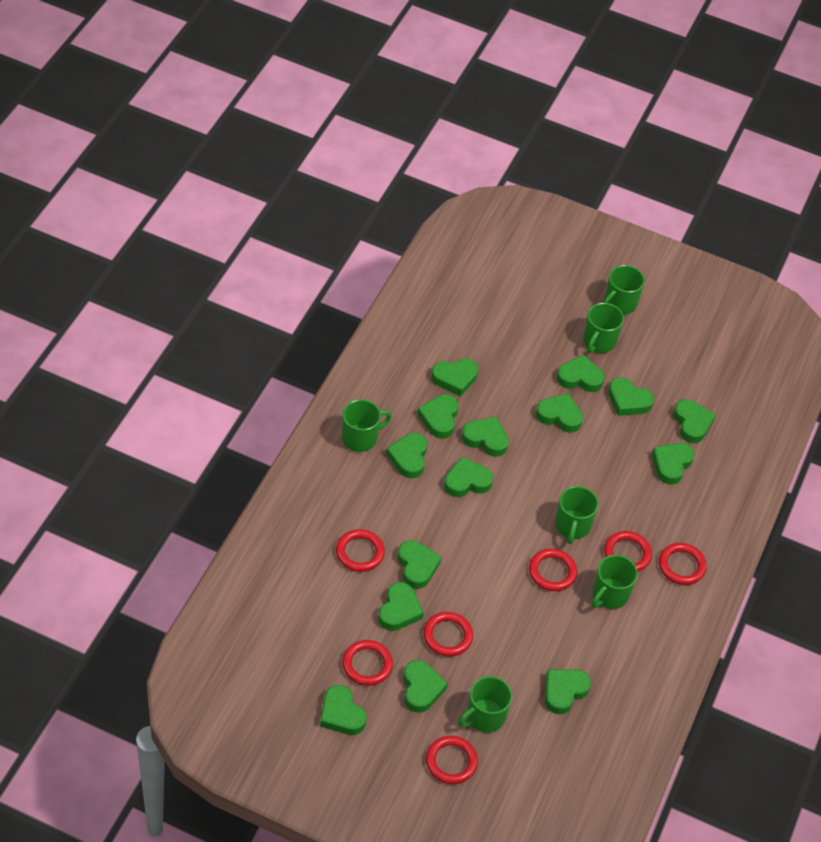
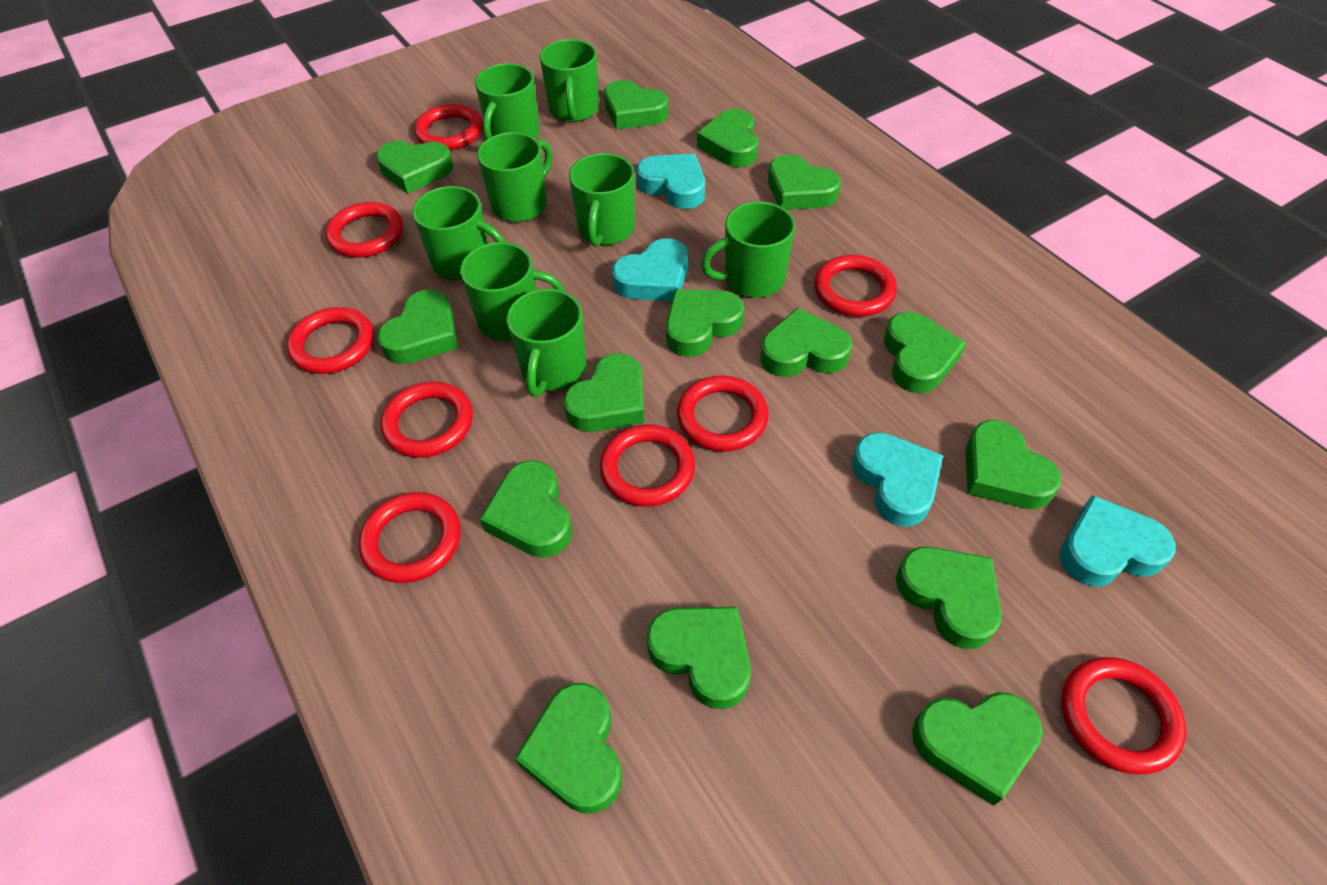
green mug: 6 -> 8
red ring: 7 -> 9
turquoise heart: 0 -> 4

